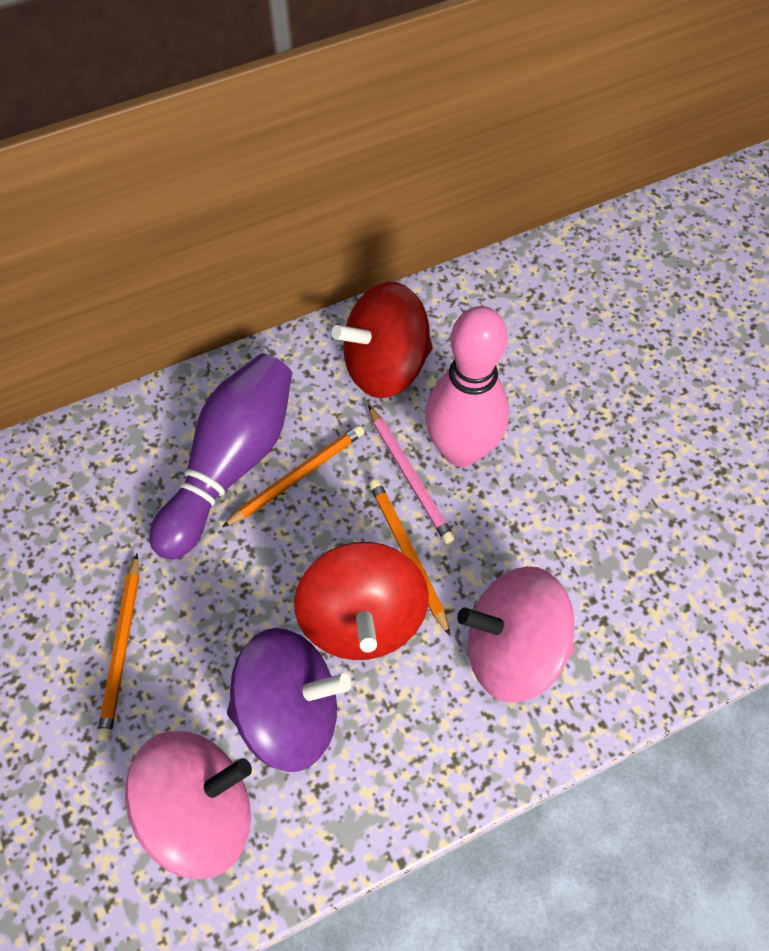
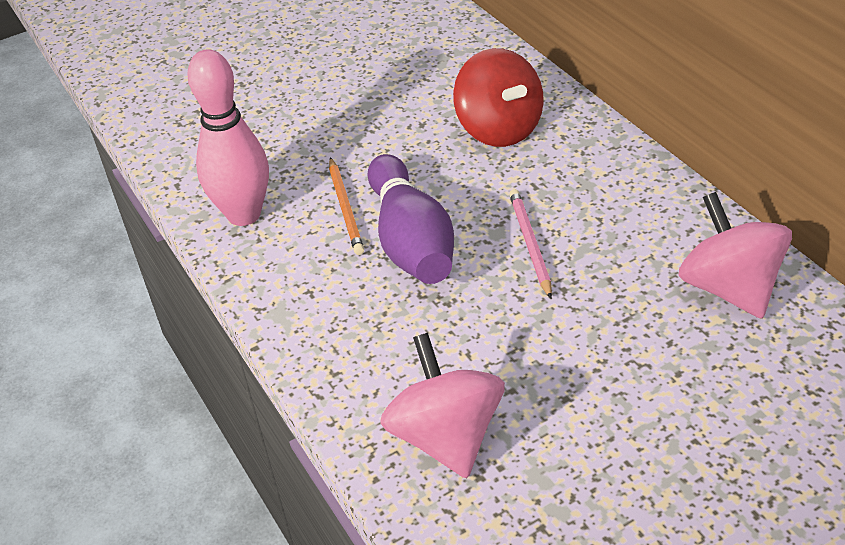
orange pencil: 3 -> 1
purple spinning top: 1 -> 0
red spinning top: 2 -> 1

